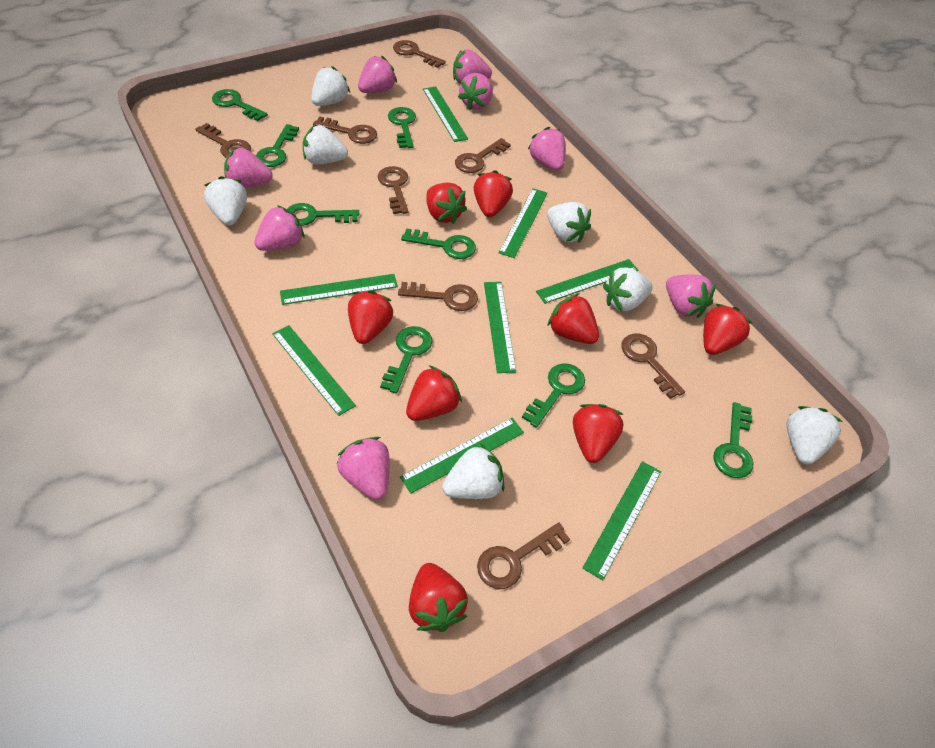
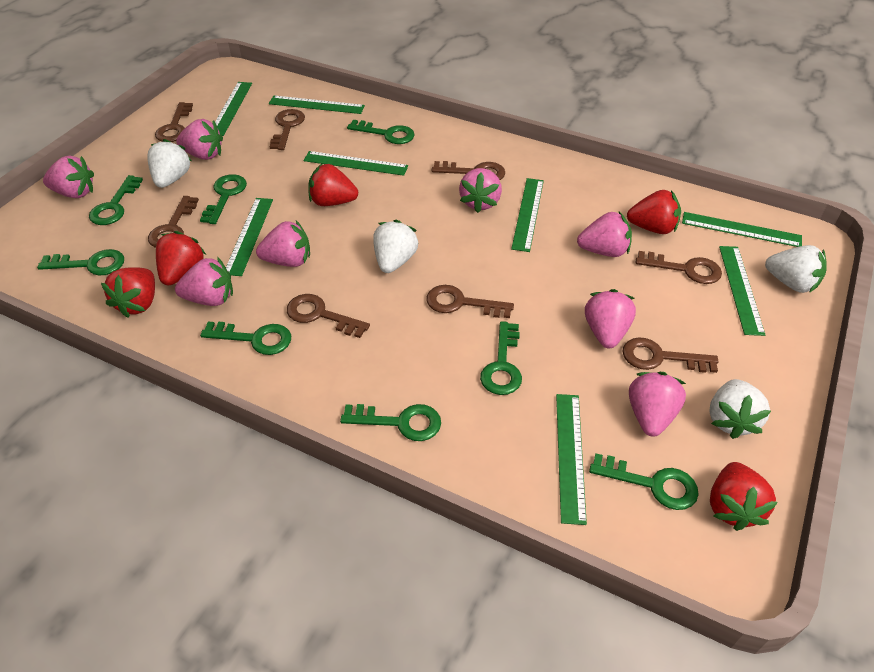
red strawberry: 8 -> 5
white strawberry: 7 -> 4

